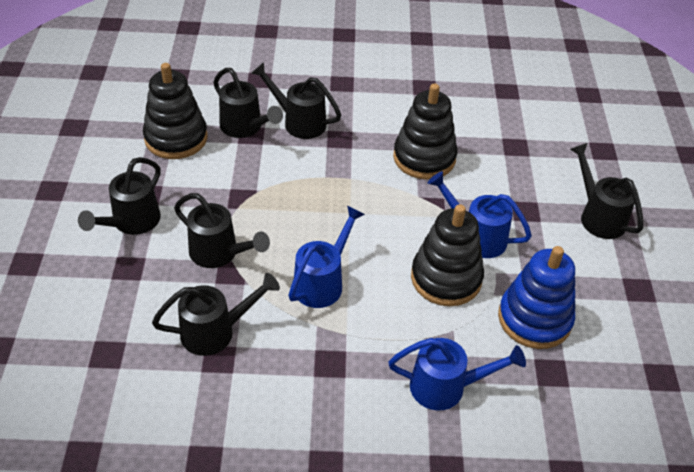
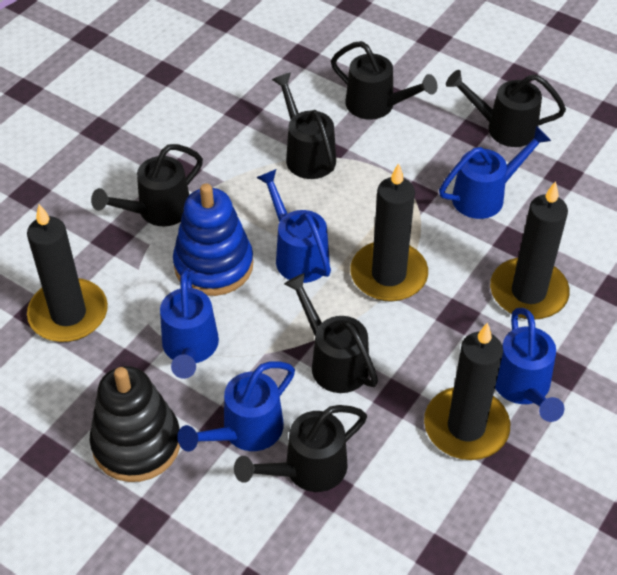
black candle: 0 -> 4
black stacking toy: 3 -> 1
blue watering can: 3 -> 5

